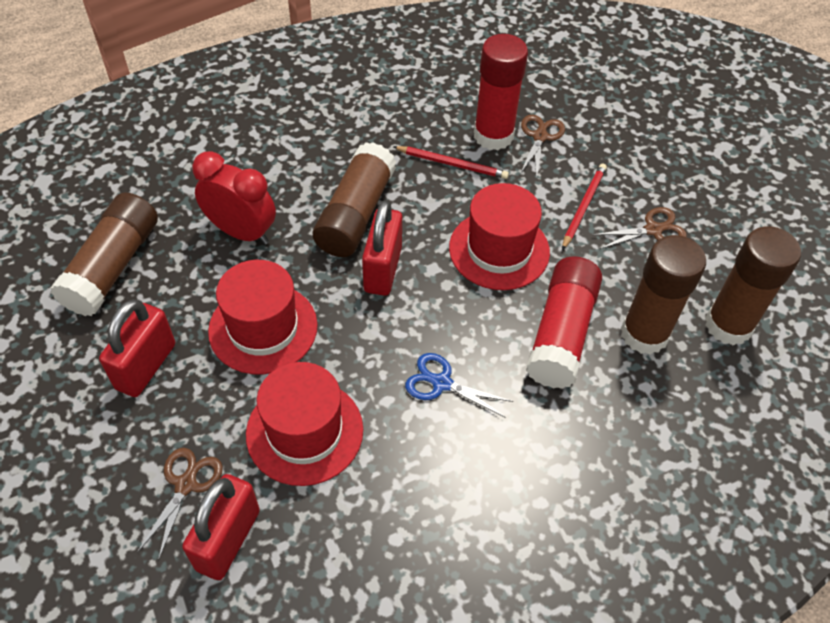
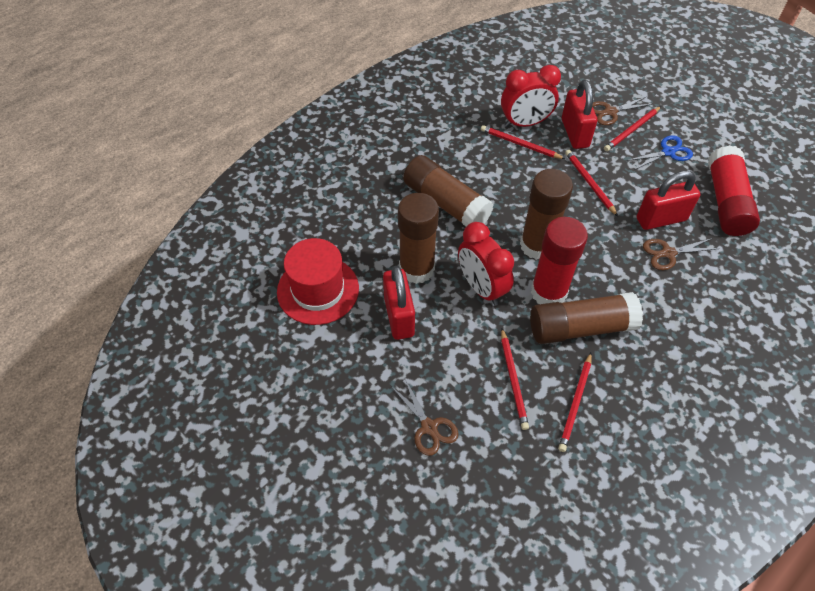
red clock: 1 -> 2
red hat: 3 -> 1
red pencil: 2 -> 5

